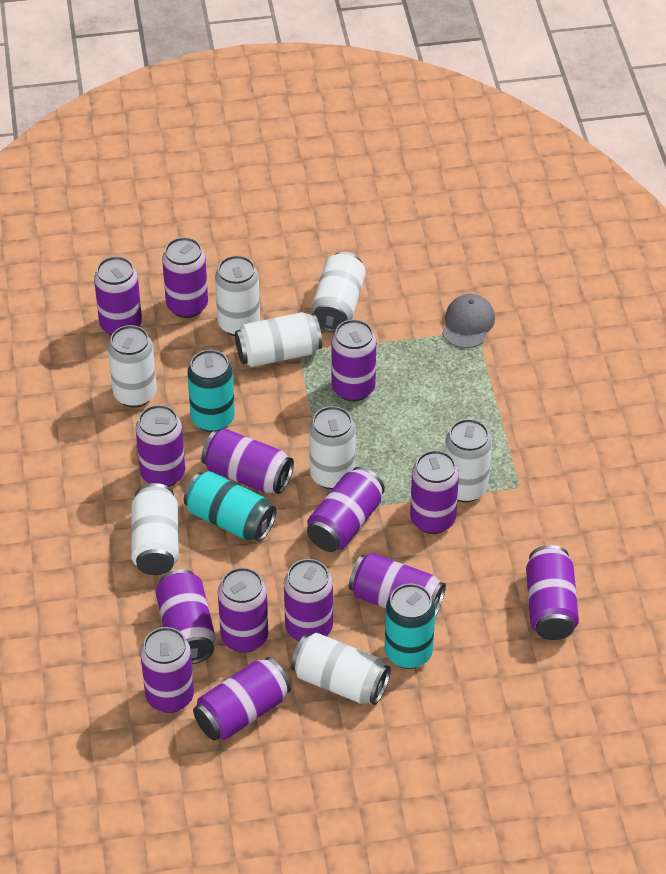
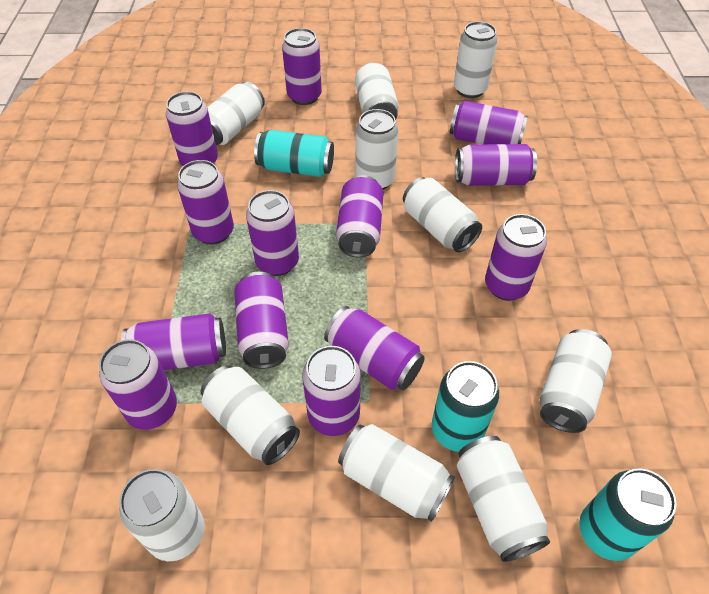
grey cap: 1 -> 0
purple can: 14 -> 13
white can: 8 -> 10

